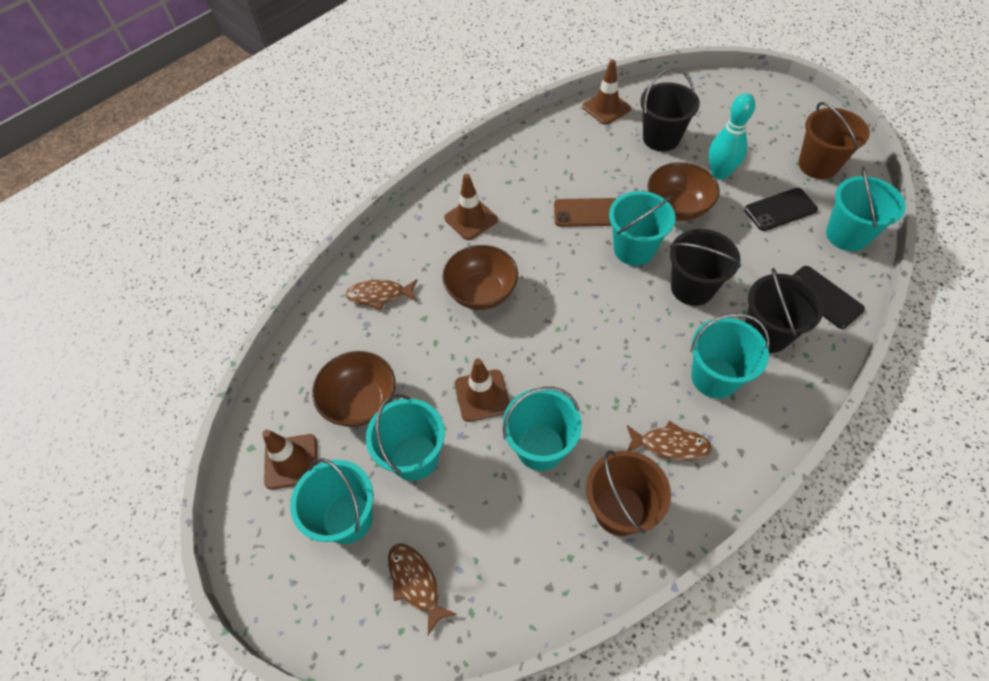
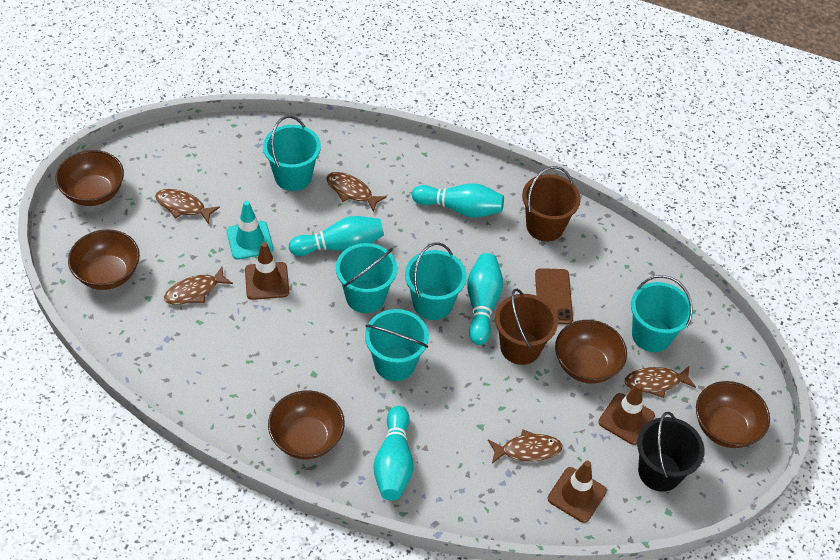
black bucket: 3 -> 1
black phone: 2 -> 0
brown bowl: 3 -> 5
brown fish: 3 -> 5
brown traffic cone: 4 -> 3
turquoise bowling pin: 1 -> 4
turquoise bucket: 6 -> 5
turquoise traffic cone: 0 -> 1

